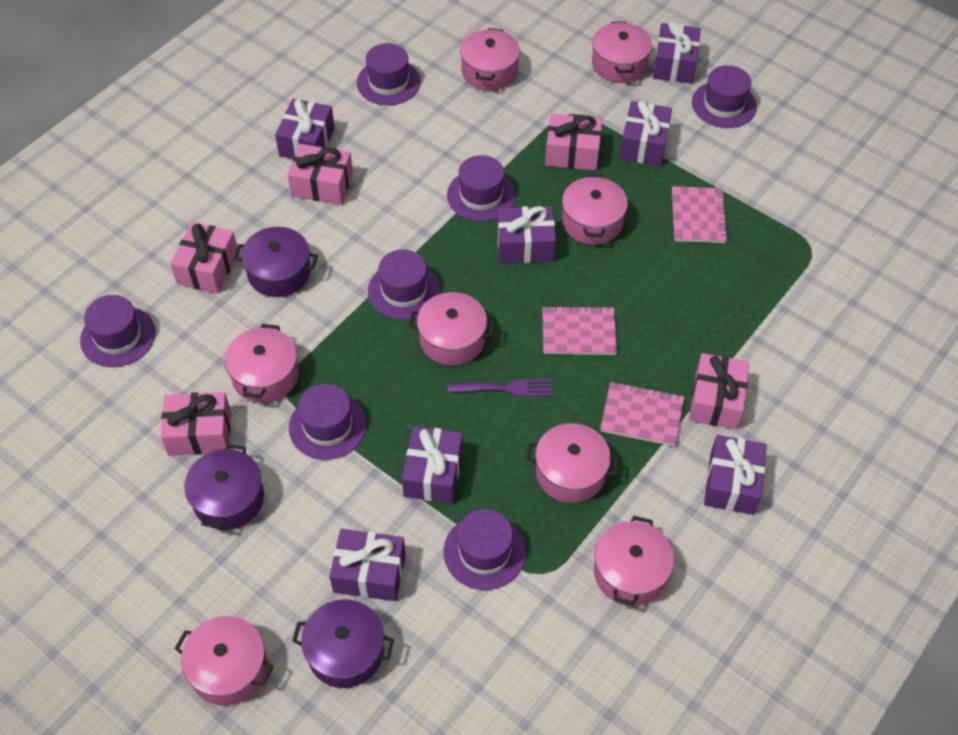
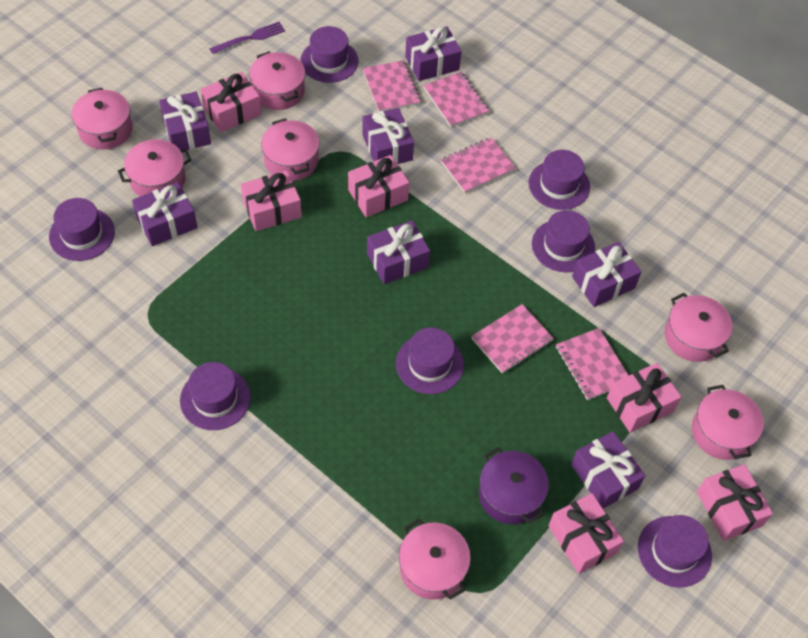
pink gift: 5 -> 6
pink notebook: 3 -> 5
pink pot: 8 -> 7
purple pot: 3 -> 1

